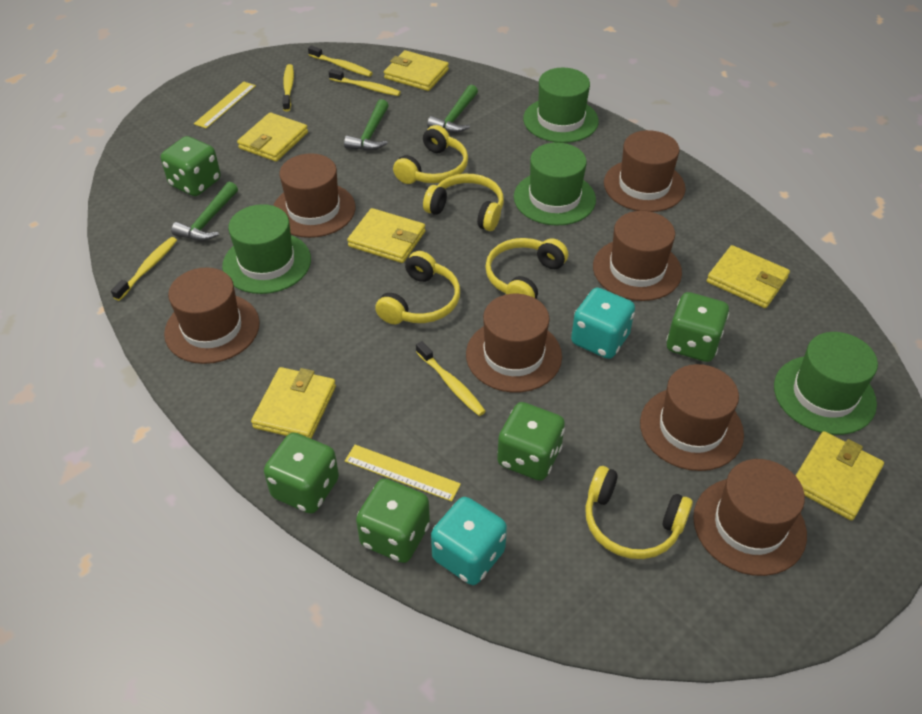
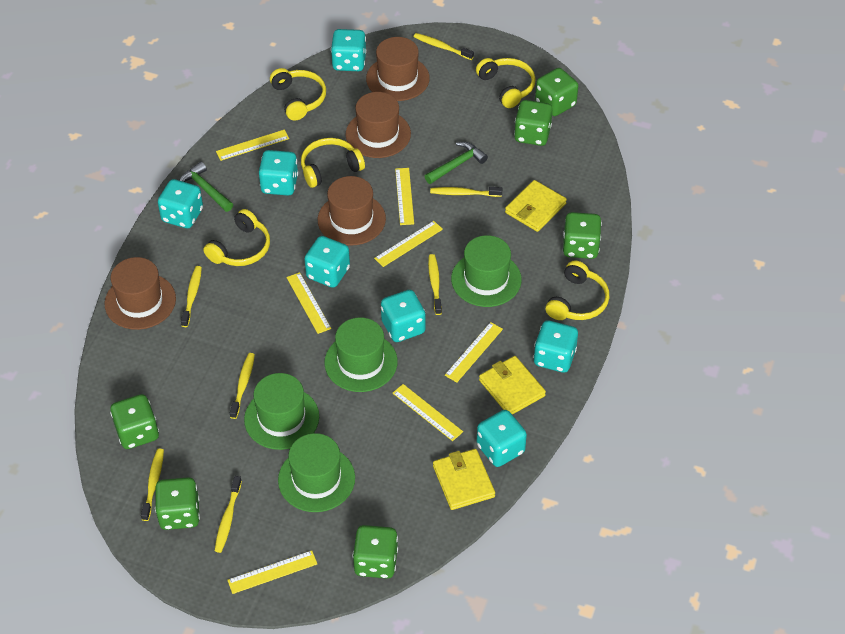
brown hat: 7 -> 4
green dice: 5 -> 6
green hammer: 3 -> 2
turquoise dice: 2 -> 7
yellow ruler: 2 -> 7
yellow toothbrush: 5 -> 7
yellow wallet: 6 -> 3

